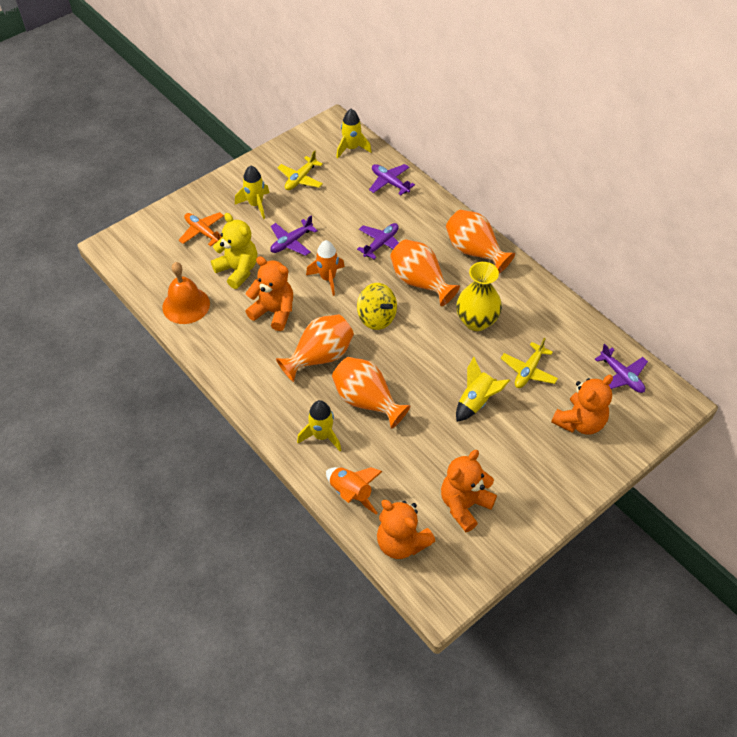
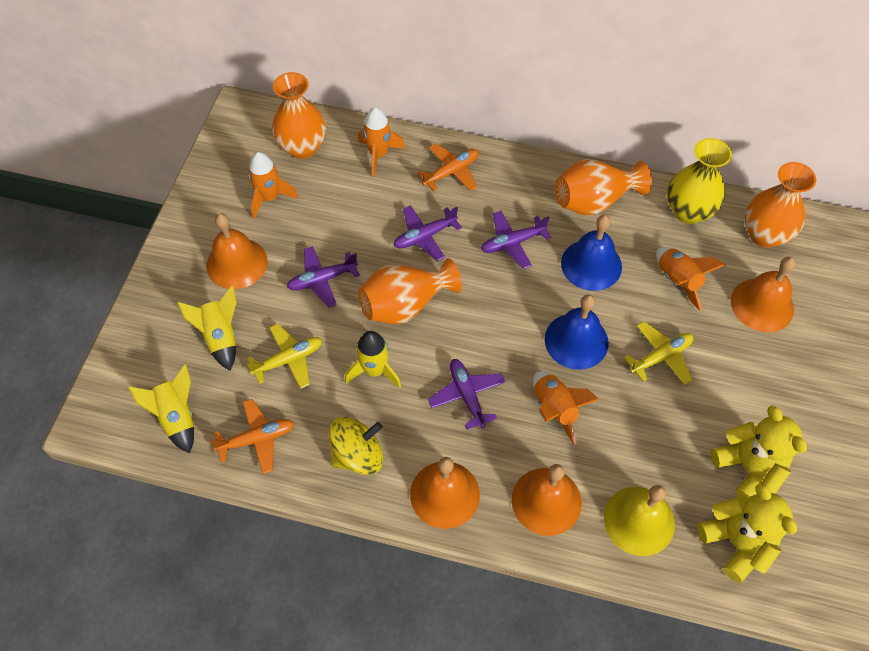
blue bell: 0 -> 2
orange bell: 1 -> 4
orange plane: 1 -> 2
orange rocket: 2 -> 4
orange teddy bear: 4 -> 0
yellow bell: 0 -> 1
yellow rocket: 4 -> 3
yellow teddy bear: 1 -> 2

